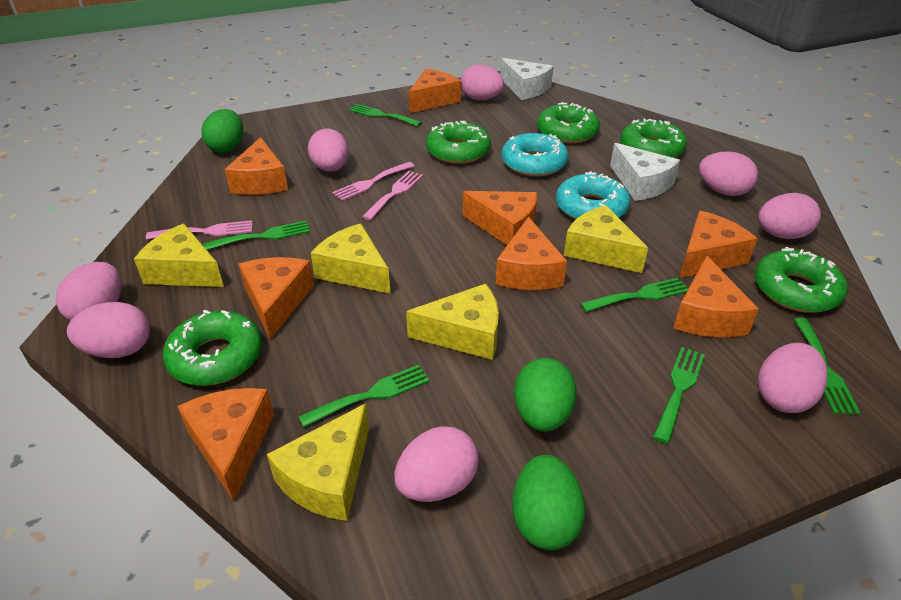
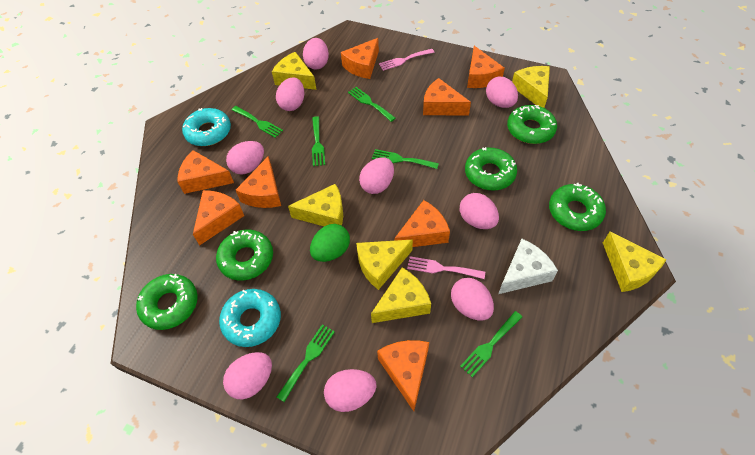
green egg: 3 -> 1
pink egg: 8 -> 9
pink fork: 3 -> 2
white cheese: 2 -> 1
yellow cheese: 5 -> 6

